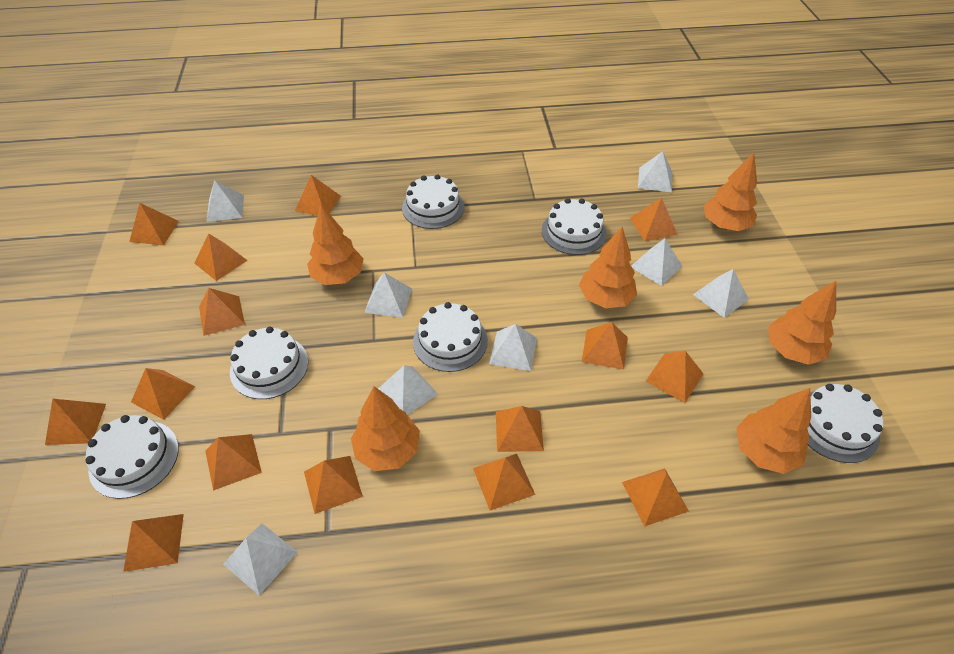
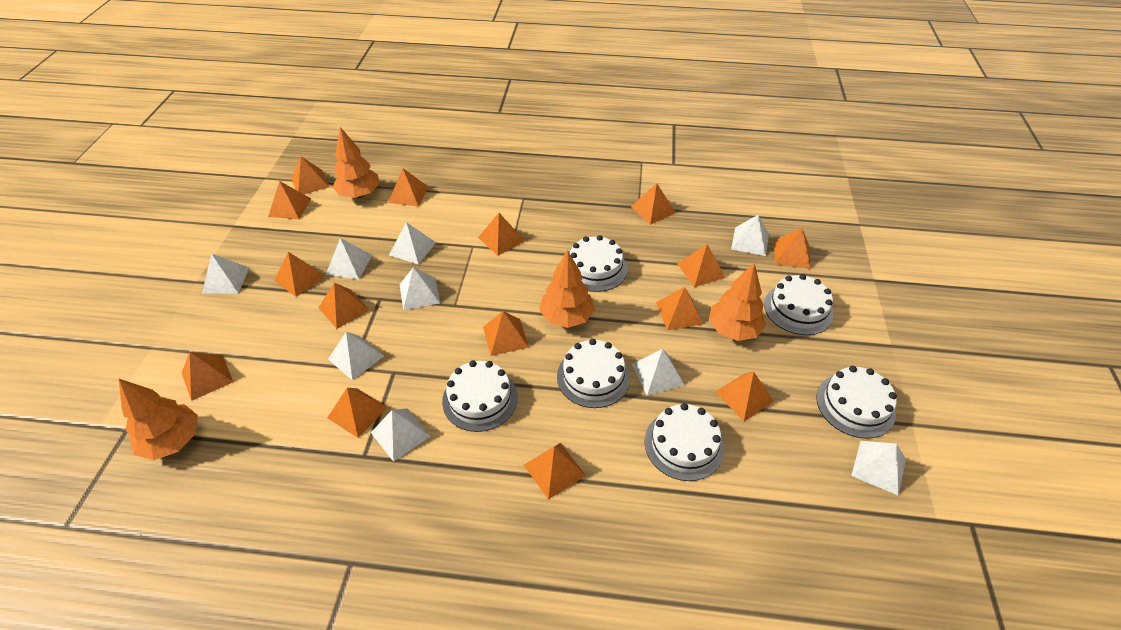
orange tree: 6 -> 4
white pyramid: 8 -> 9

